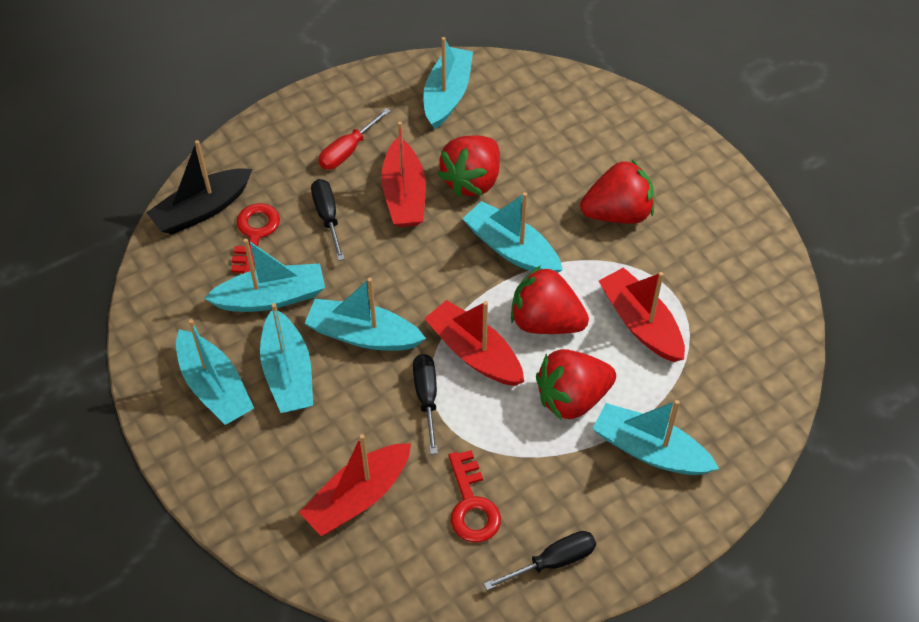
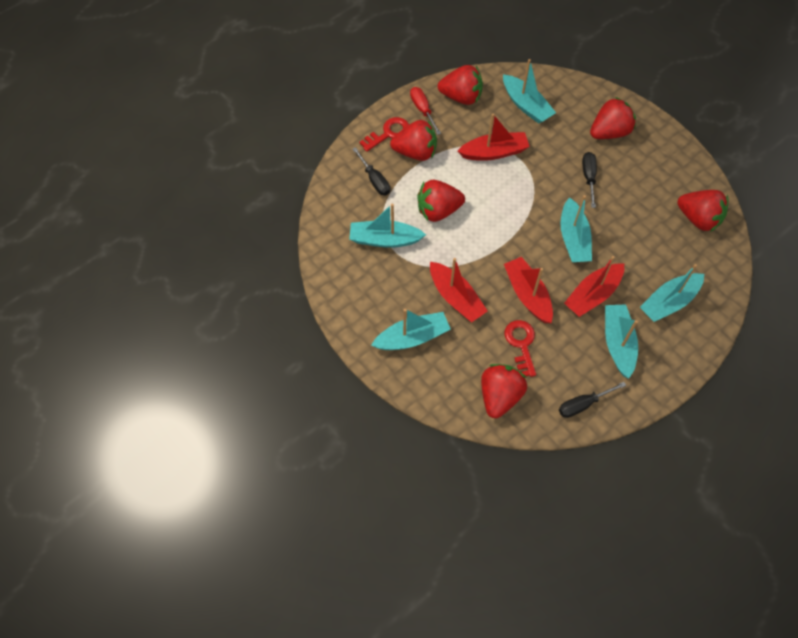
black boat: 1 -> 0
red strawberry: 4 -> 6
turquoise boat: 7 -> 6

